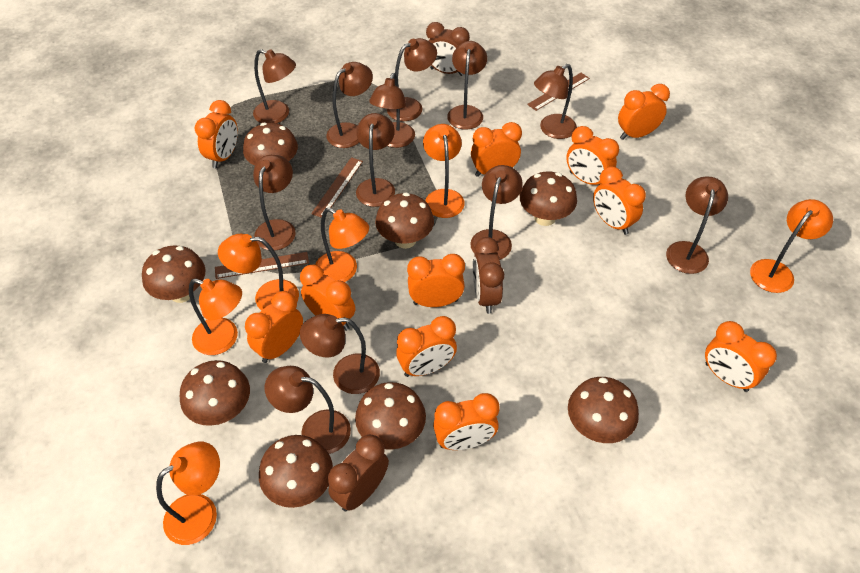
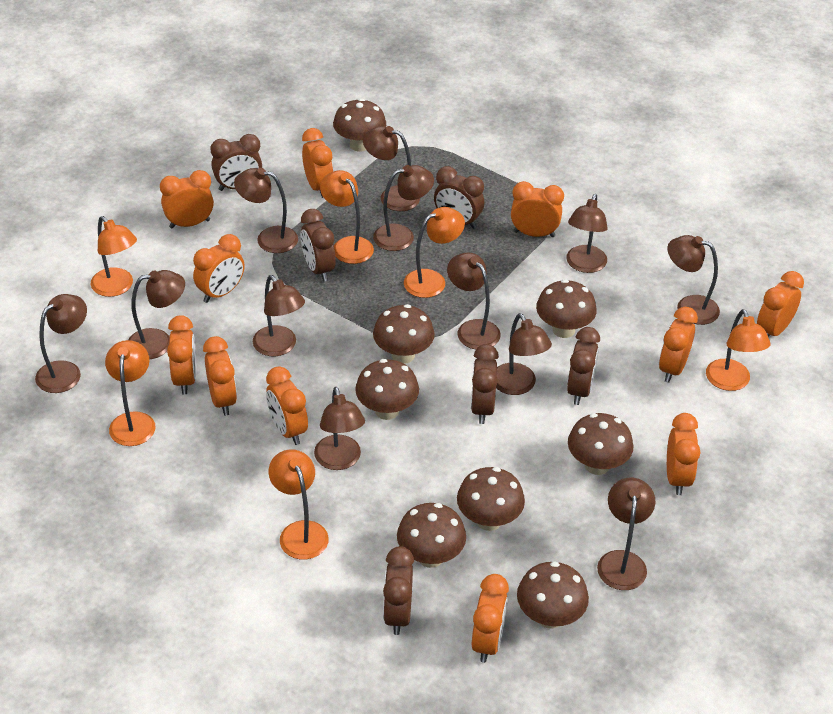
brown clock: 3 -> 6
brown ruler: 3 -> 0

